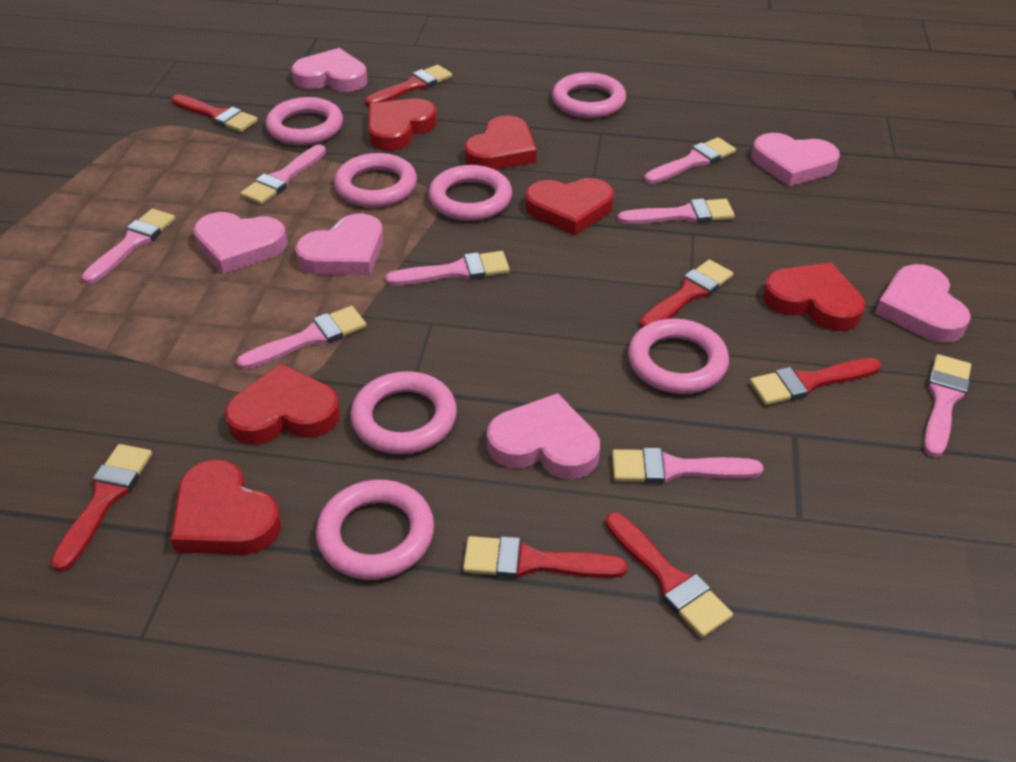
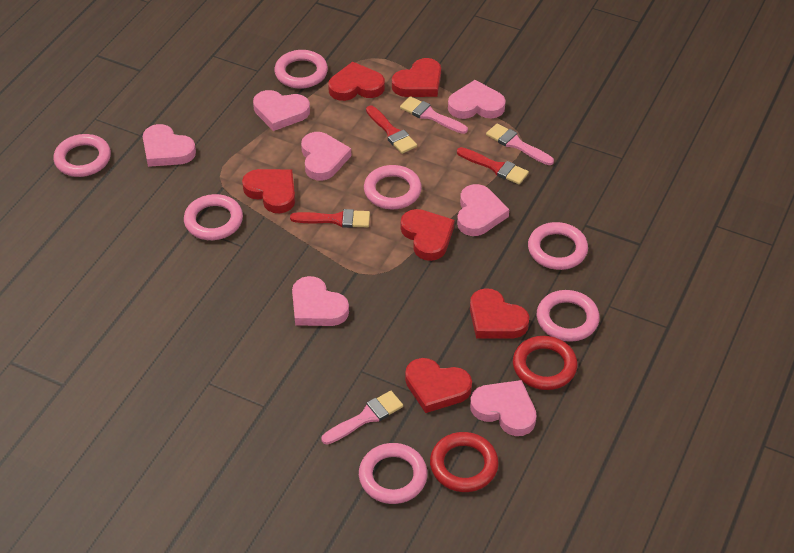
pink brush: 8 -> 3
pink heart: 6 -> 7
red brush: 7 -> 3
red ring: 0 -> 2

